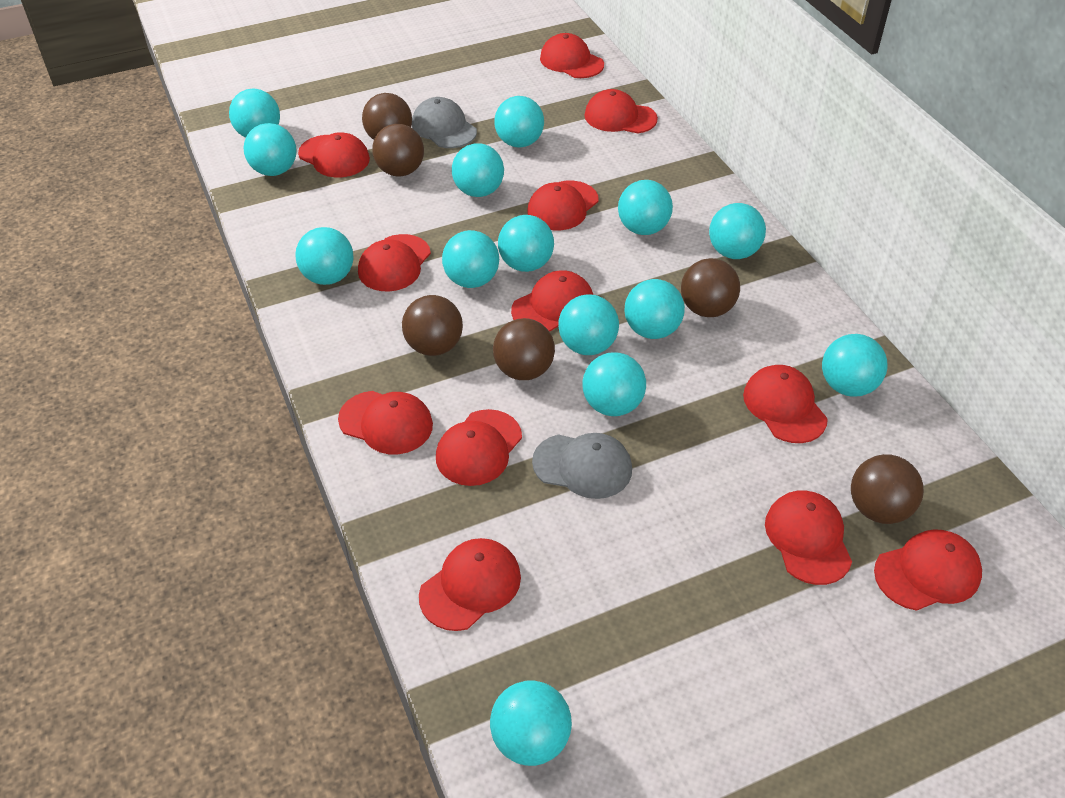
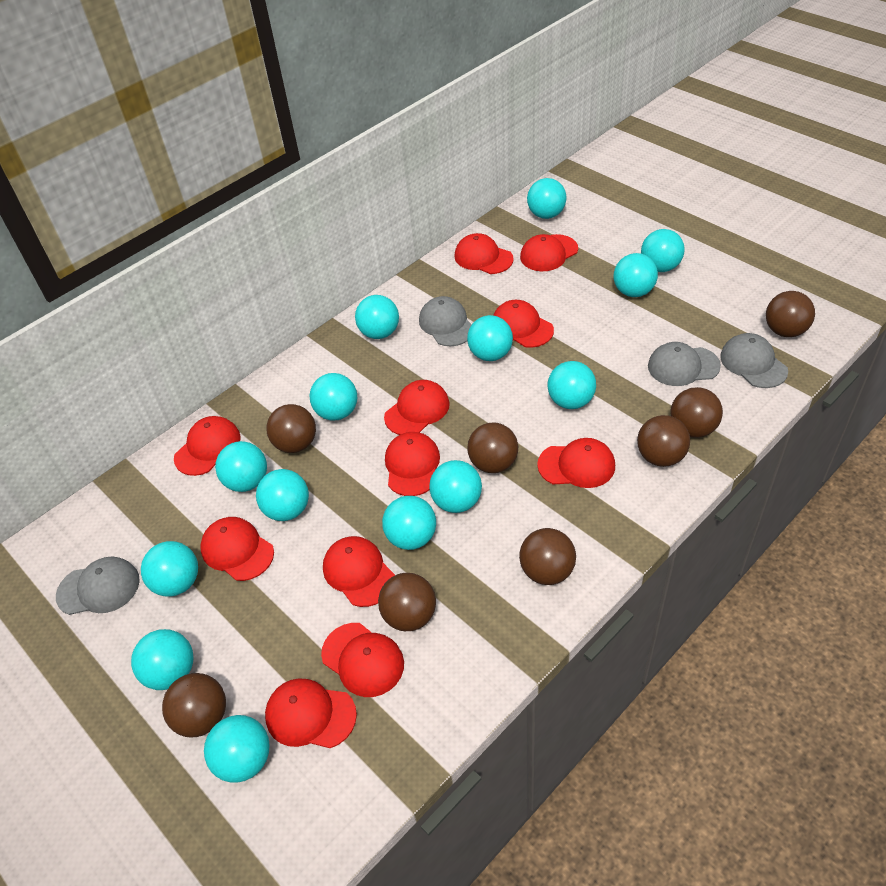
brown ball: 6 -> 8
grey cap: 2 -> 4
red cap: 12 -> 11

